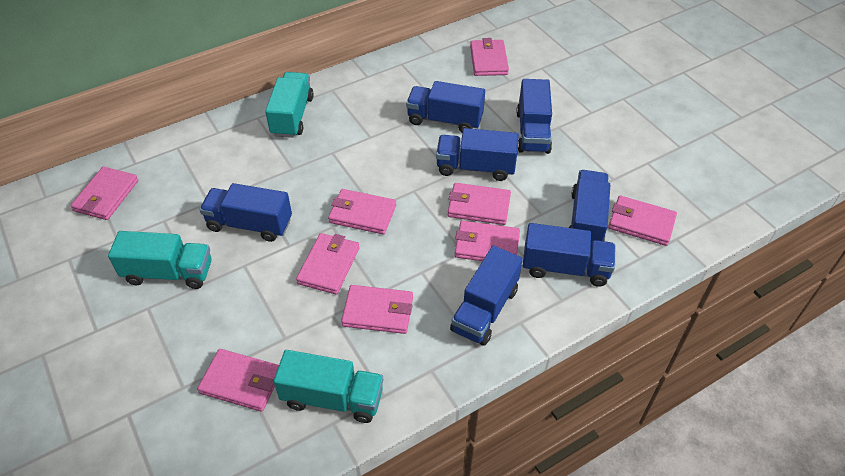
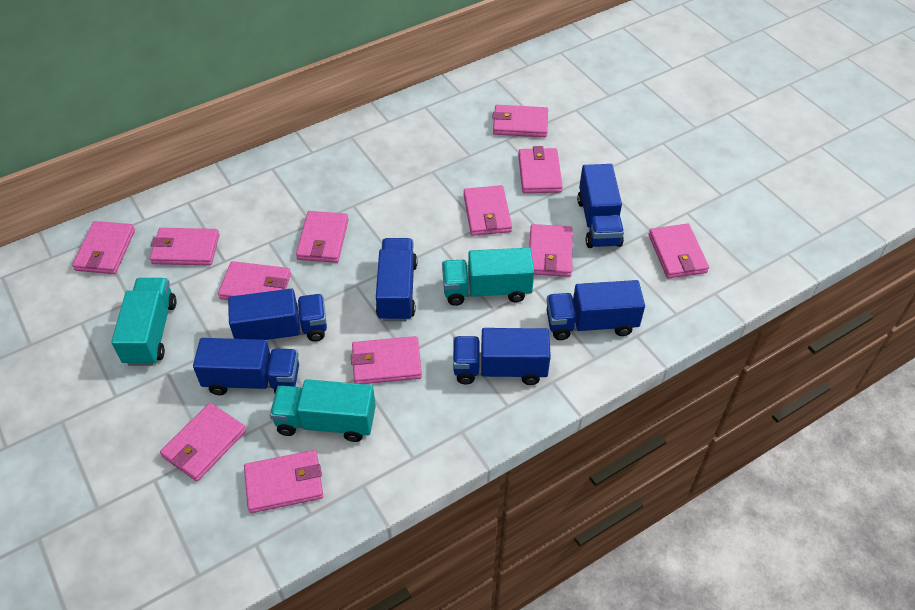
blue truck: 7 -> 6
pink wallet: 9 -> 12

